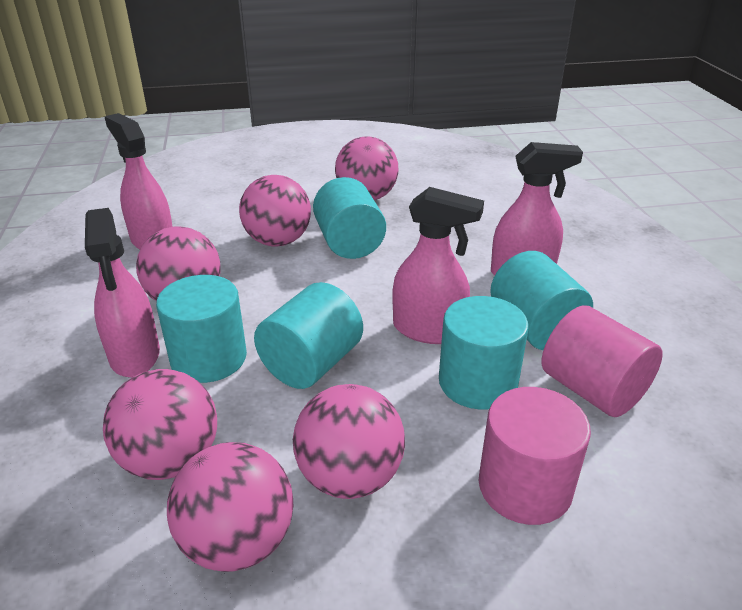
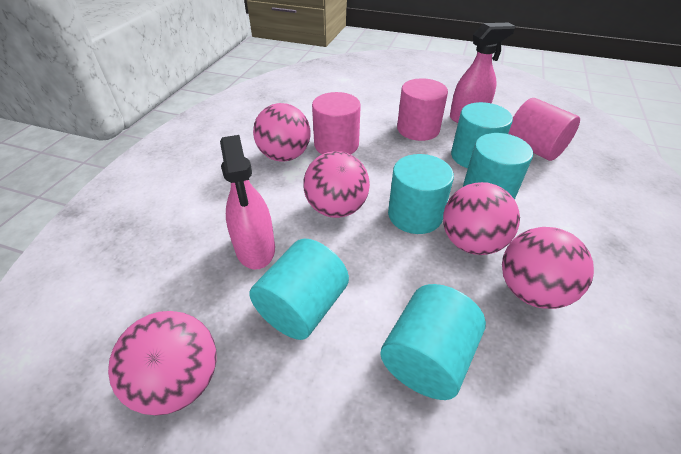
pink ball: 6 -> 5
pink cylinder: 2 -> 3
pink spray bottle: 4 -> 2

